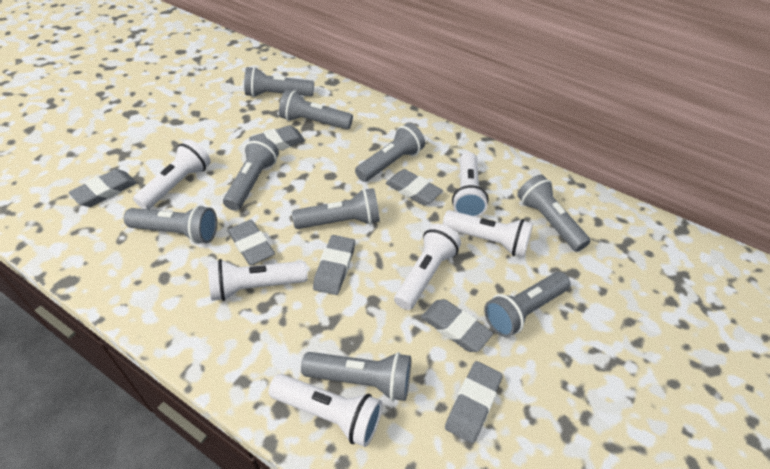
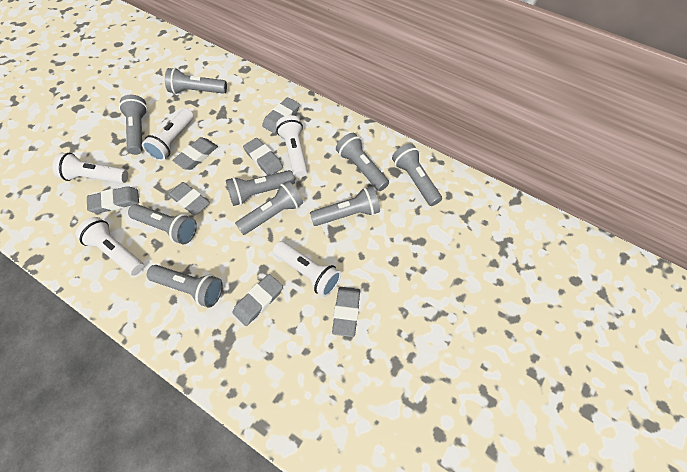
white flashlight: 6 -> 5

